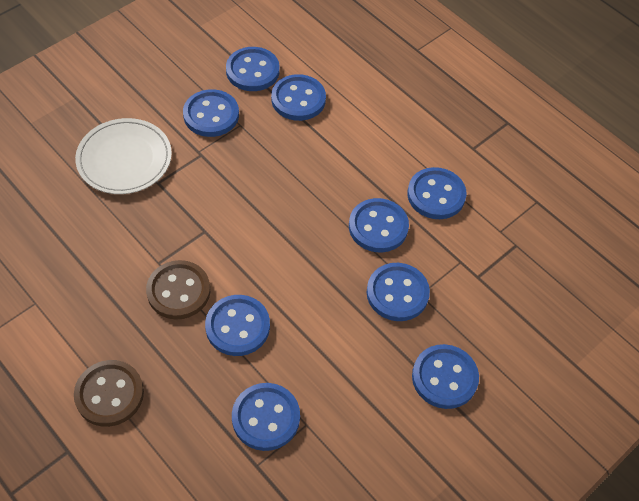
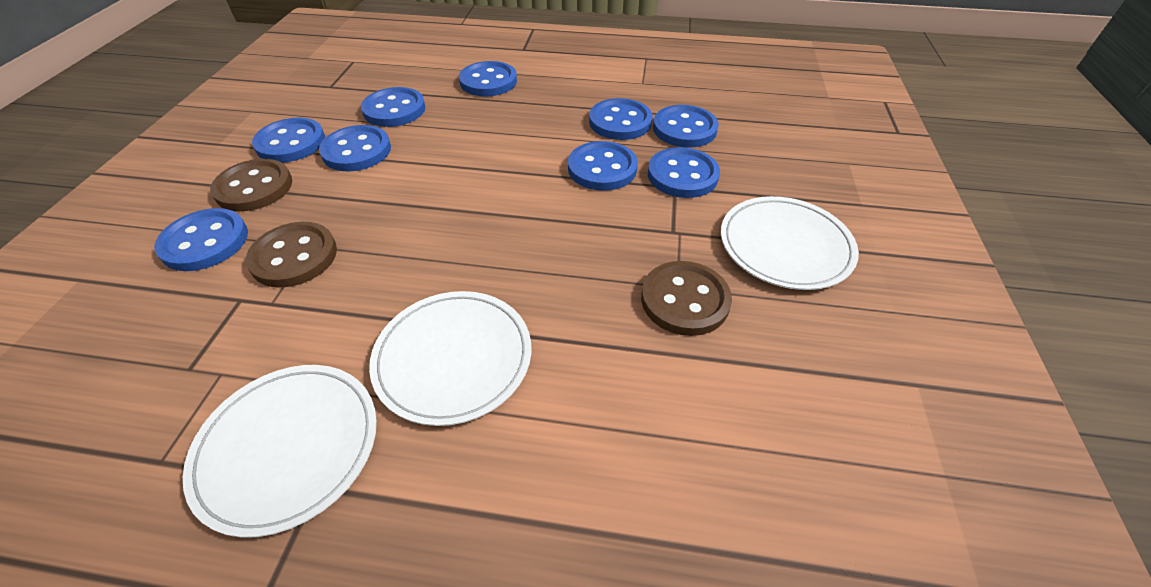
brown button: 2 -> 3
white plate: 1 -> 3

